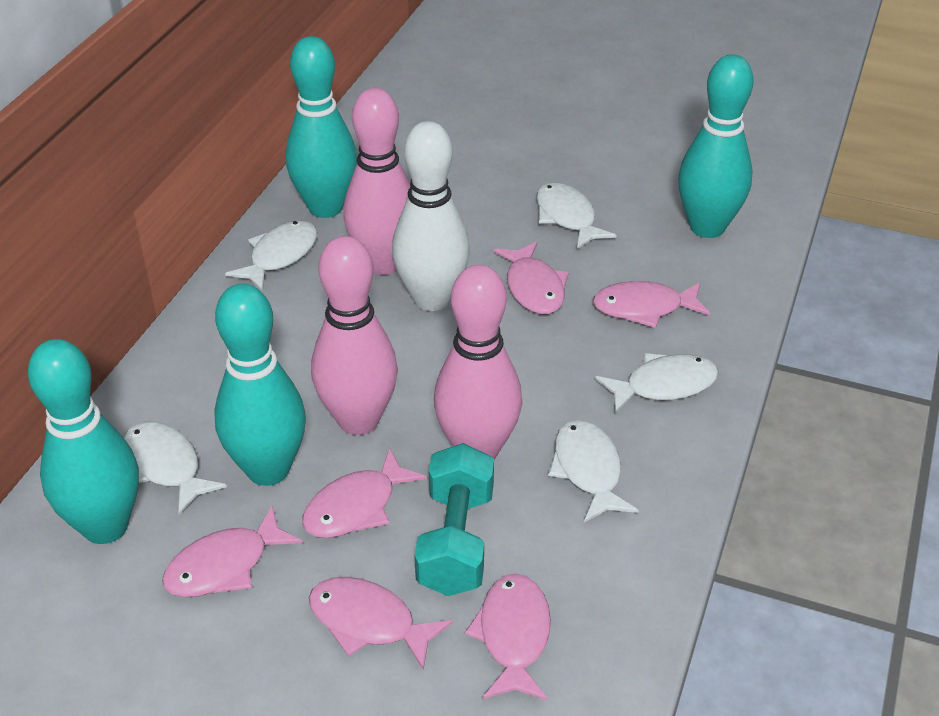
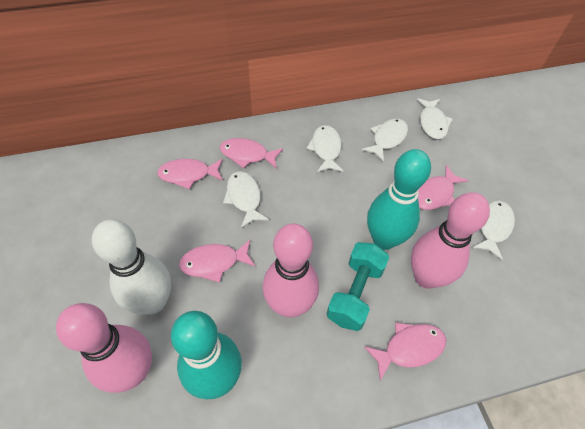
pink fish: 6 -> 5
turquoise bowling pin: 4 -> 2

